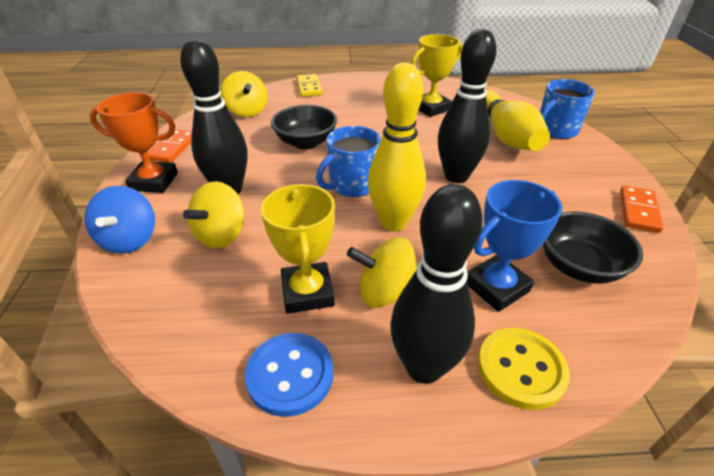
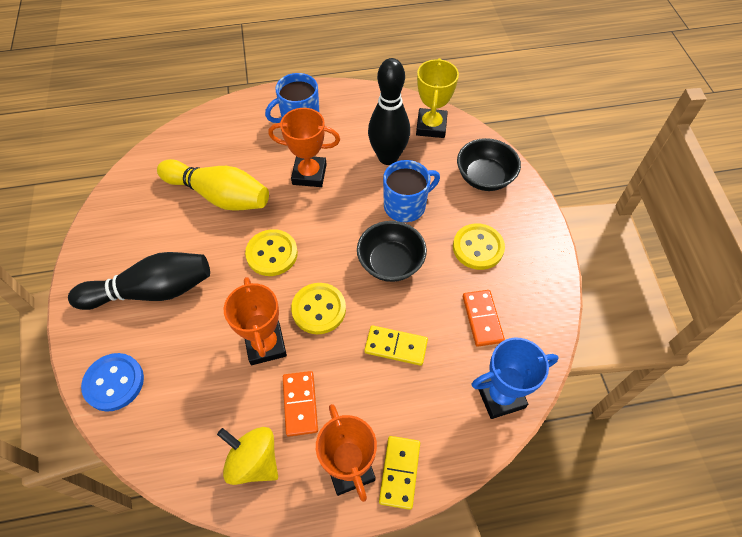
black bowling pin: 3 -> 2
blue spinning top: 1 -> 0
orange trophy: 1 -> 3
yellow bowling pin: 2 -> 1
yellow button: 1 -> 3
yellow domino: 1 -> 2
yellow spinning top: 3 -> 1
yellow trophy: 2 -> 1

